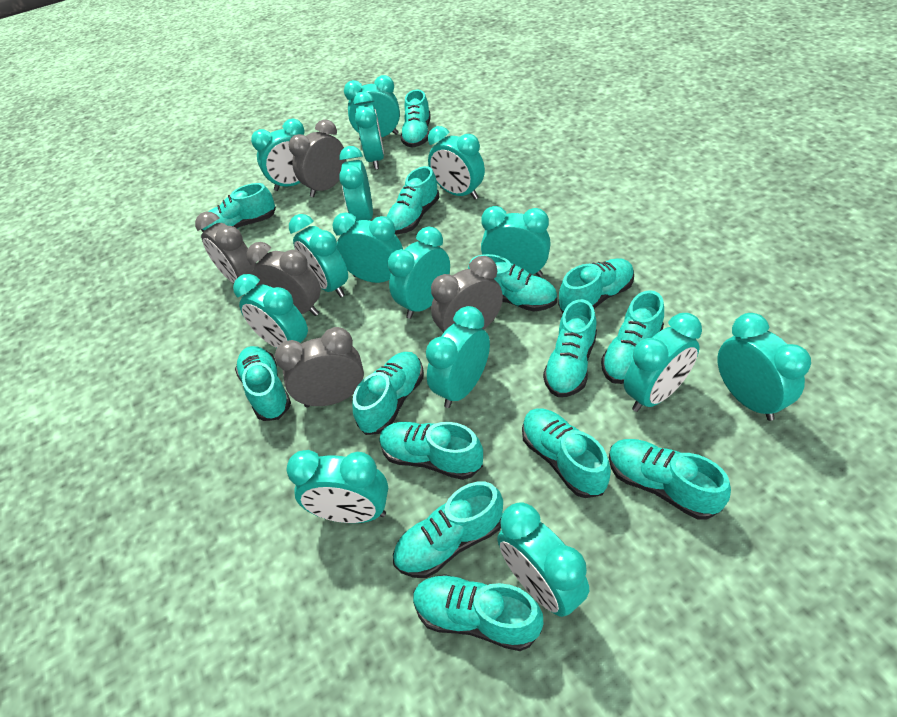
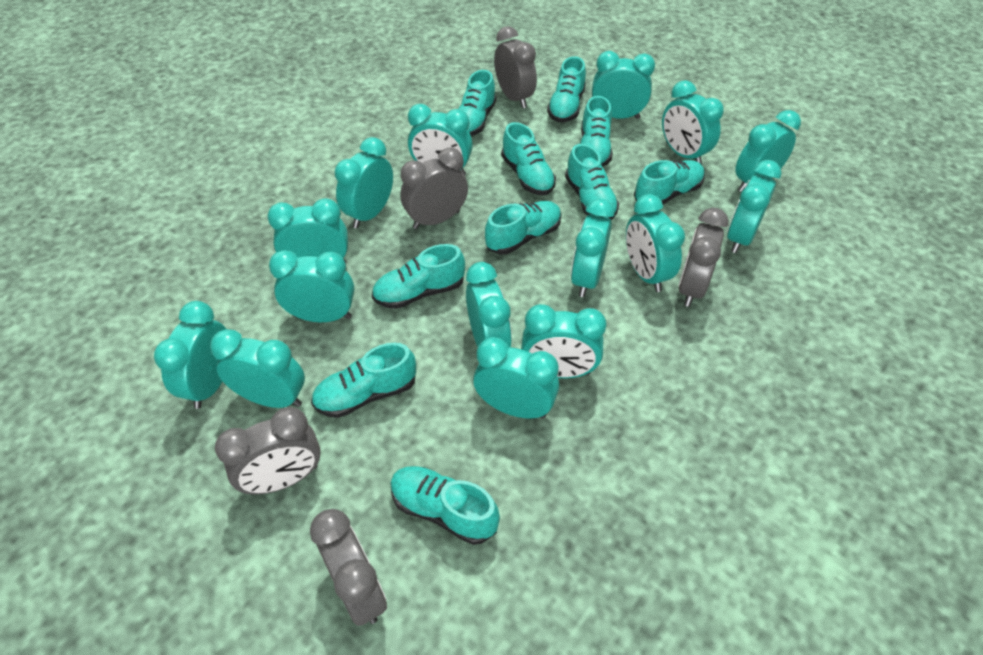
turquoise shoe: 14 -> 10

